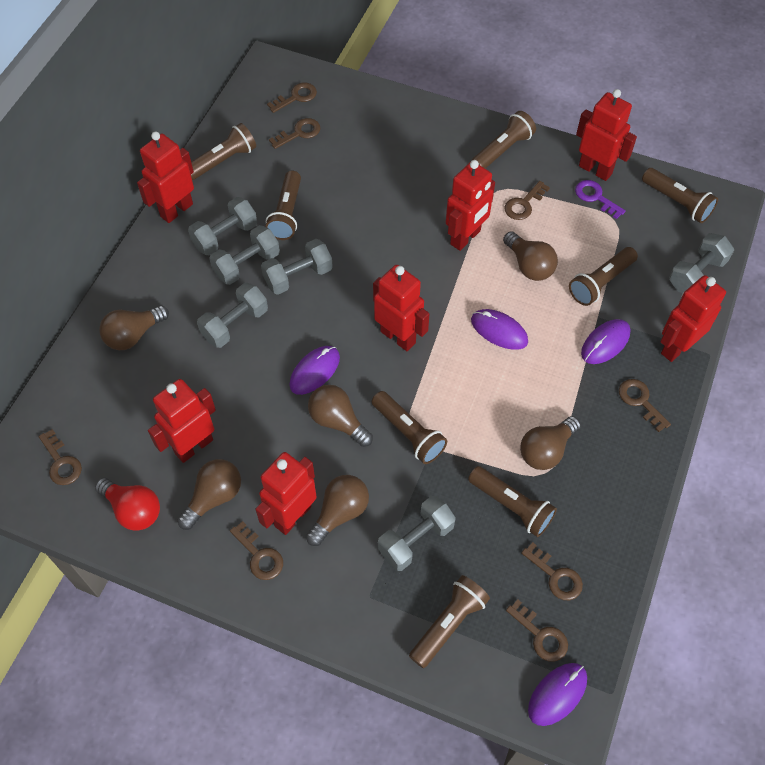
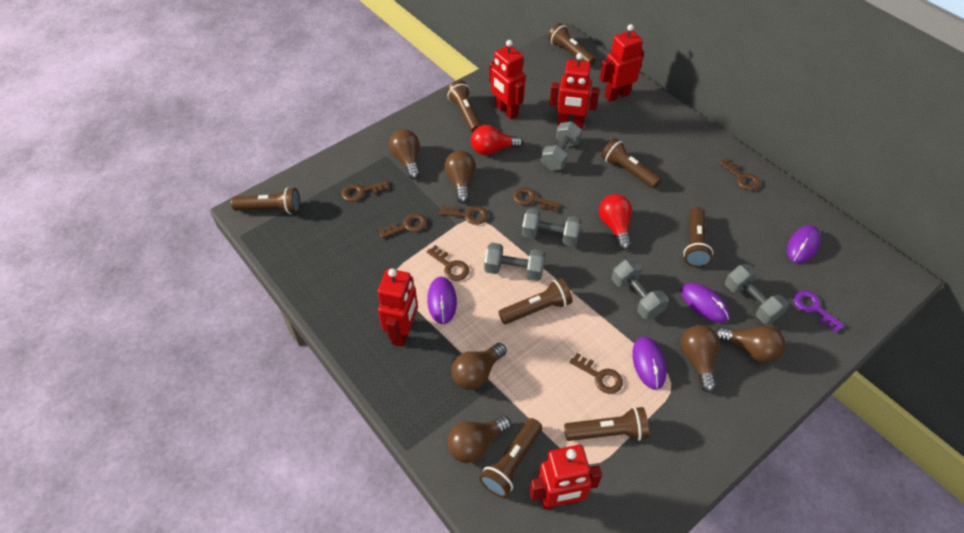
brown key: 8 -> 7
grey dumbbell: 6 -> 5
red light bulb: 1 -> 2
red robot: 7 -> 5

